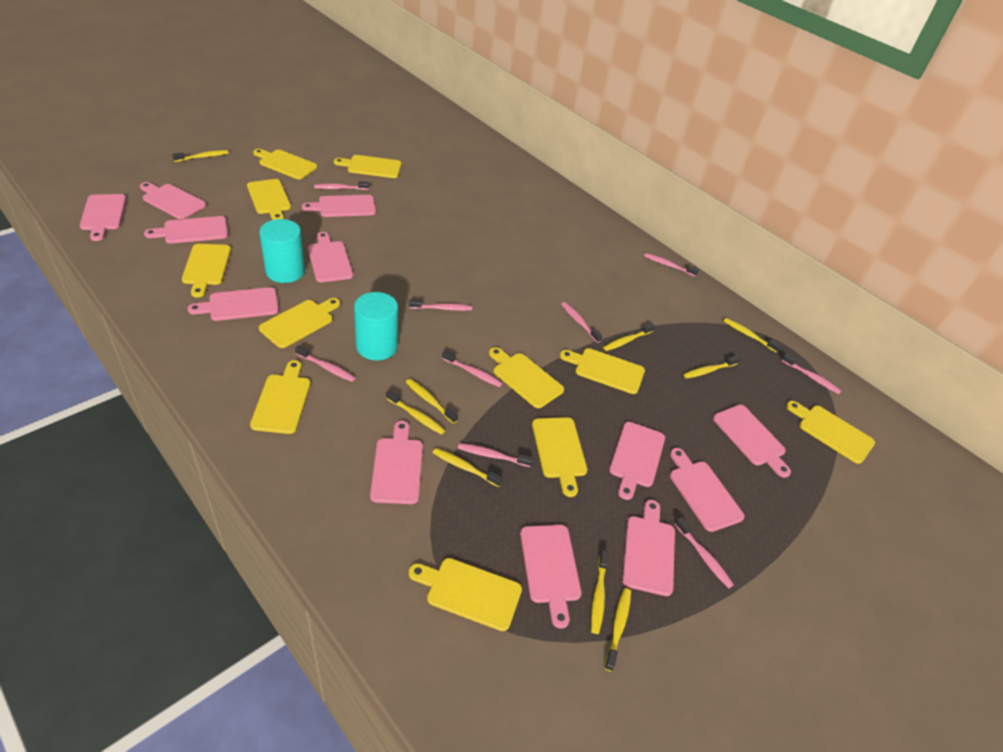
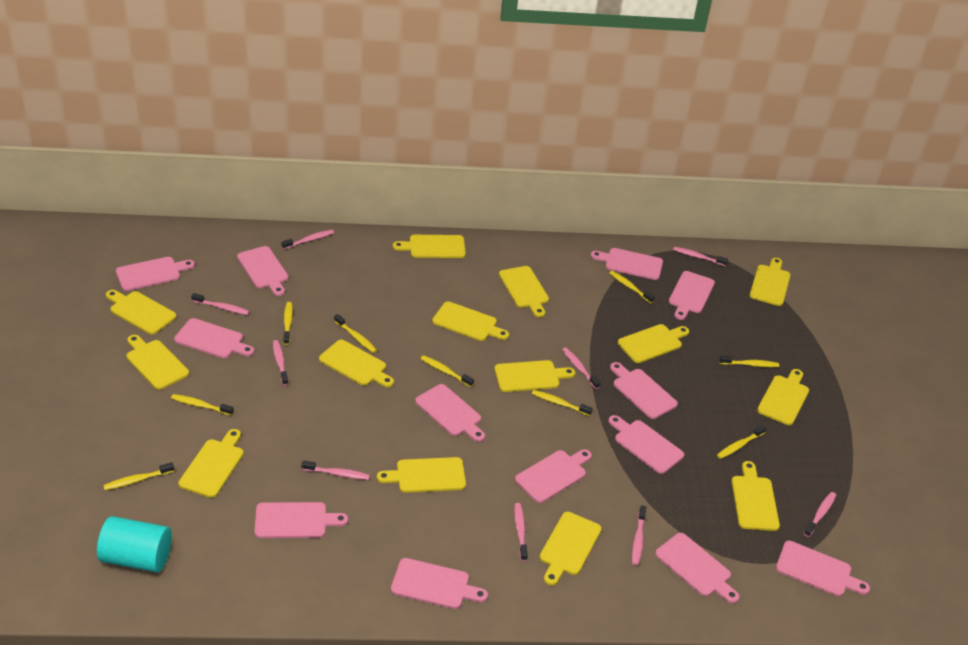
pink cutting board: 12 -> 13
turquoise cylinder: 2 -> 1
yellow cutting board: 11 -> 14

